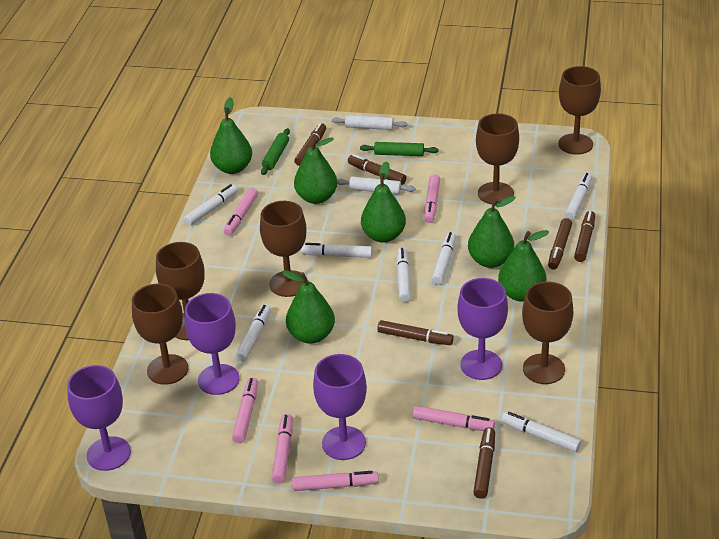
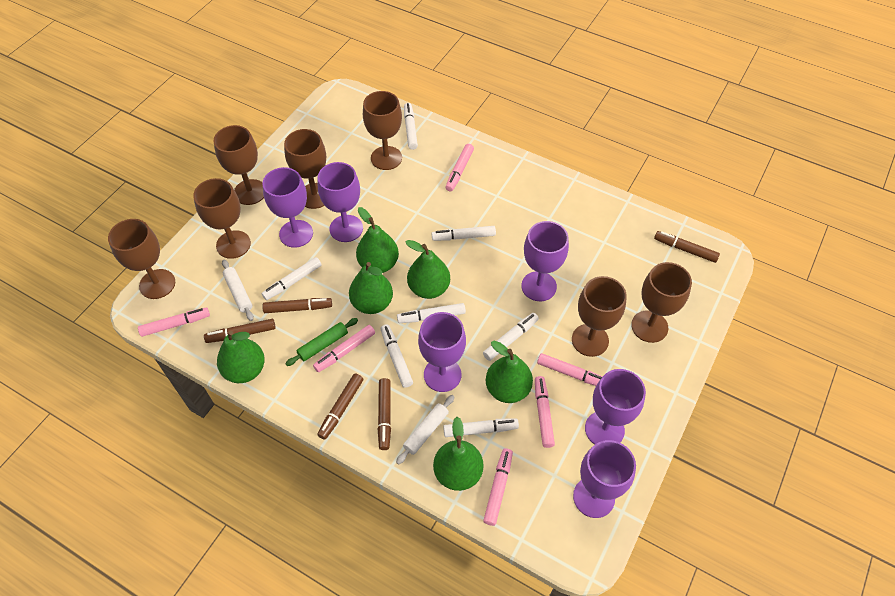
brown goblet: 6 -> 7
brown marker: 6 -> 5
green rolling pin: 2 -> 1
purple goblet: 4 -> 6

